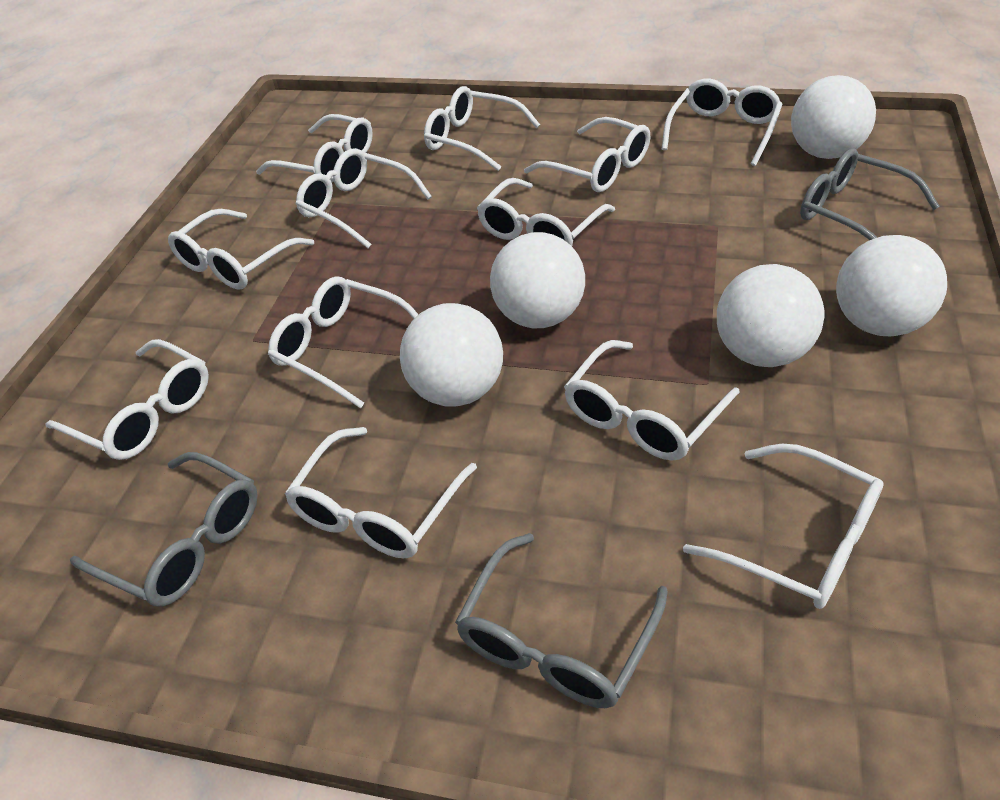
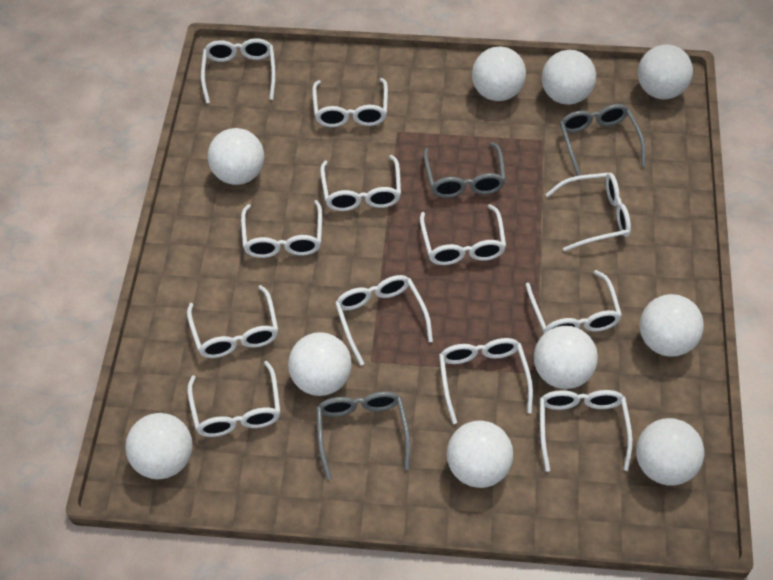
white ball: 5 -> 10

